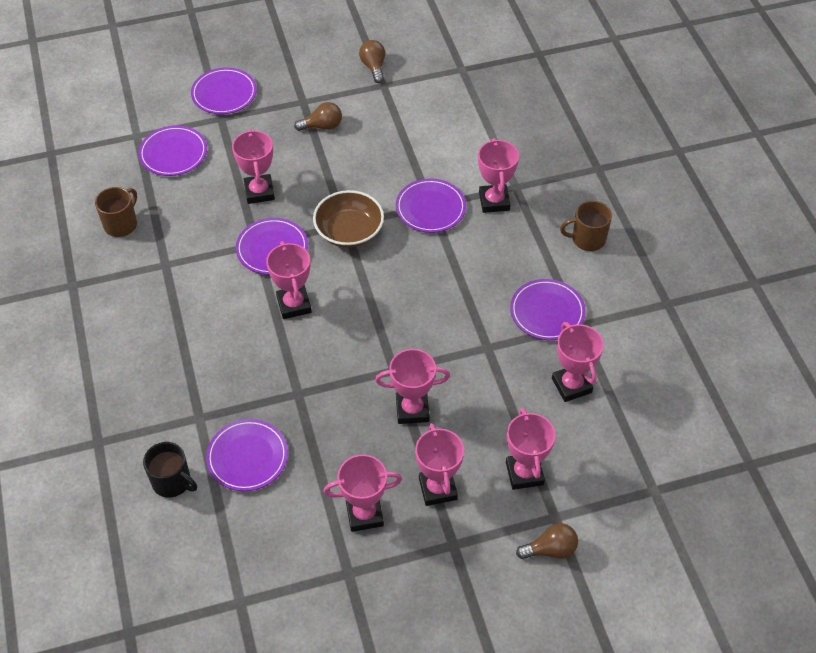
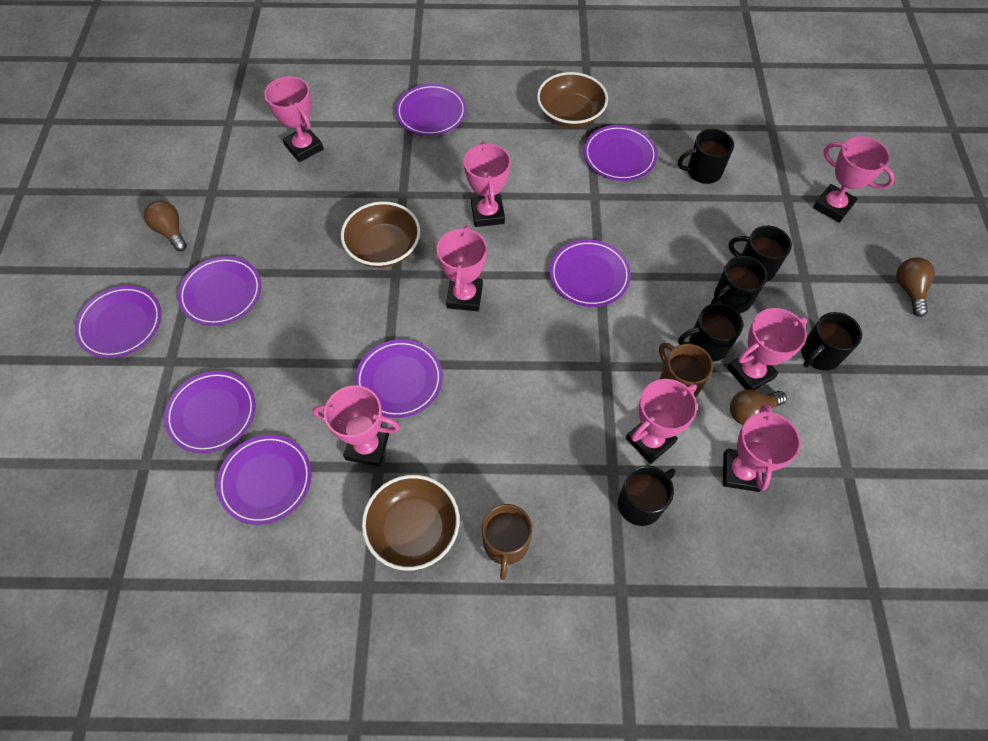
black mug: 1 -> 6
brown bowl: 1 -> 3
purple plate: 6 -> 8

